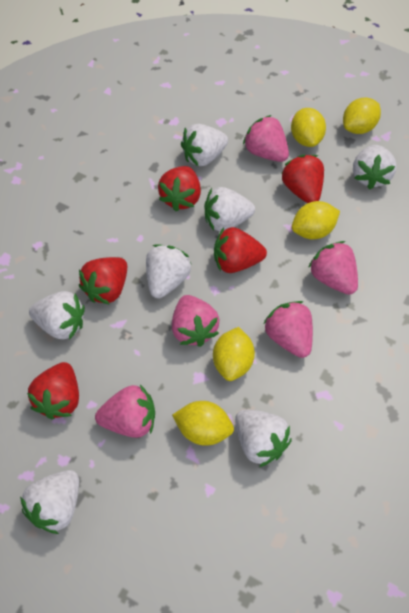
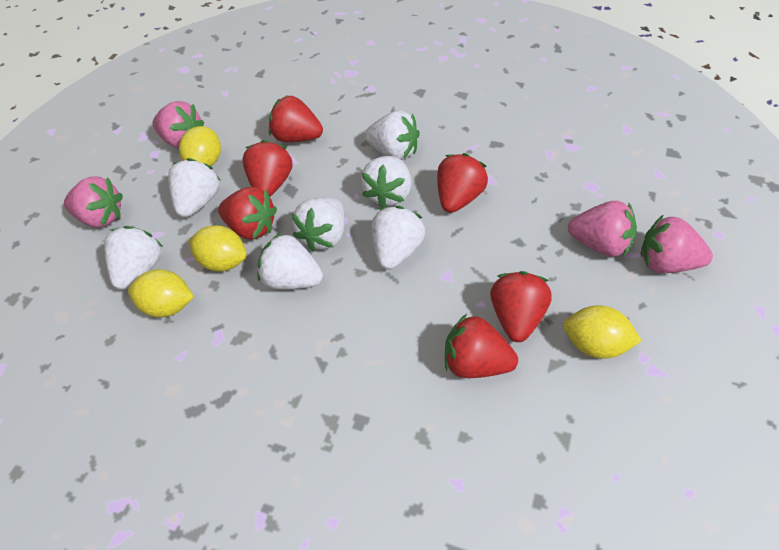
pink strawberry: 5 -> 4
red strawberry: 5 -> 6
yellow lemon: 5 -> 4

